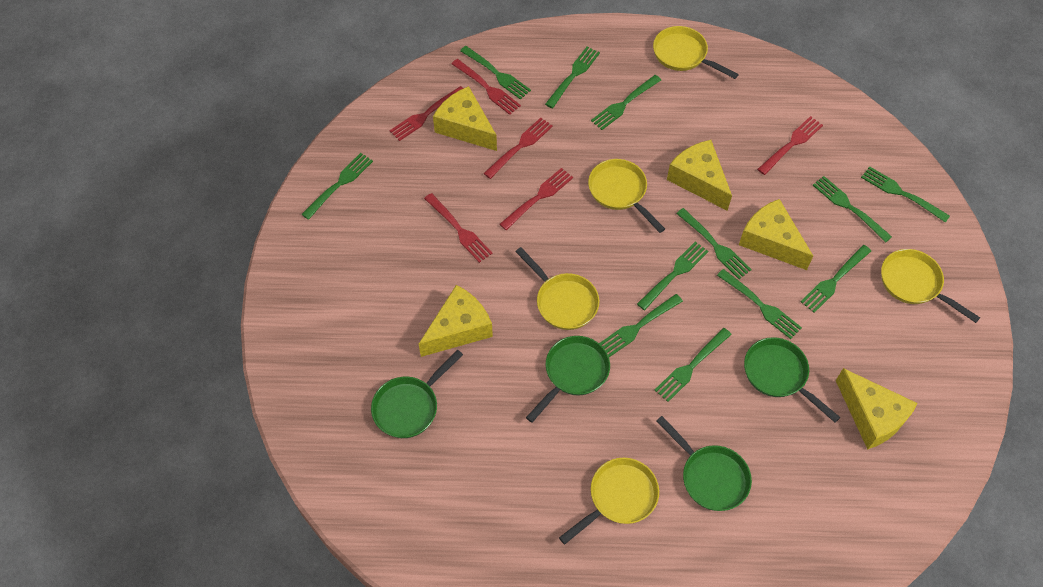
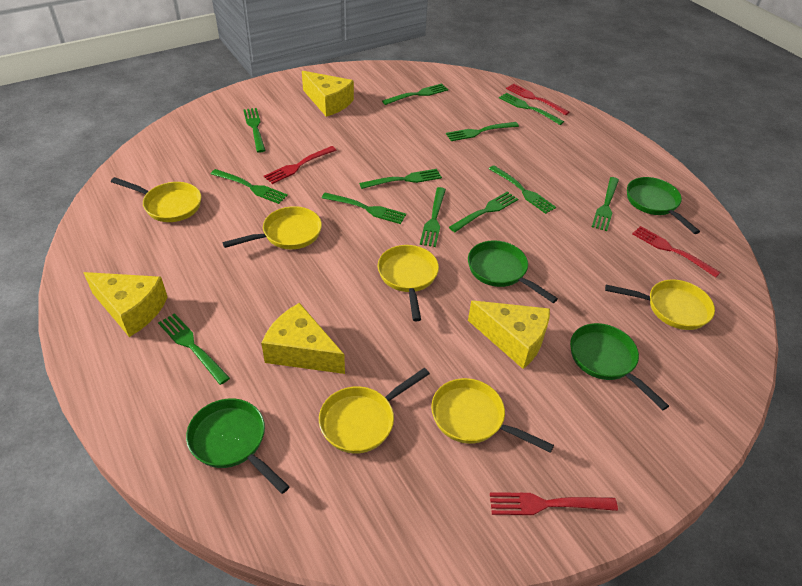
red fork: 6 -> 4
yellow cheese: 5 -> 4
yellow pan: 5 -> 6

